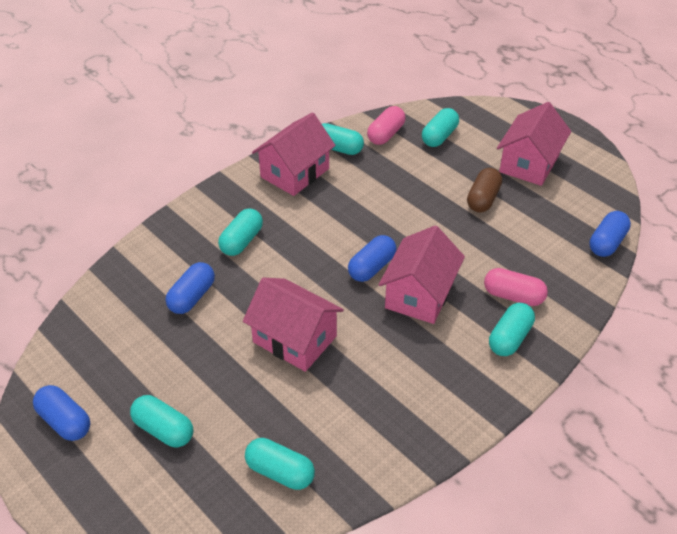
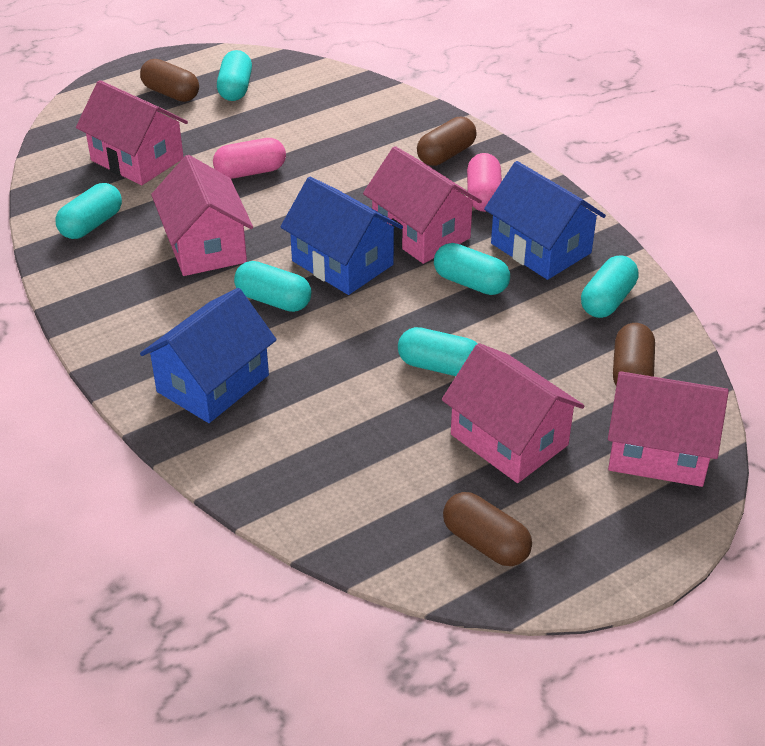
blue capsule: 4 -> 0
blue house: 0 -> 3
brown capsule: 1 -> 4
pink house: 4 -> 5

